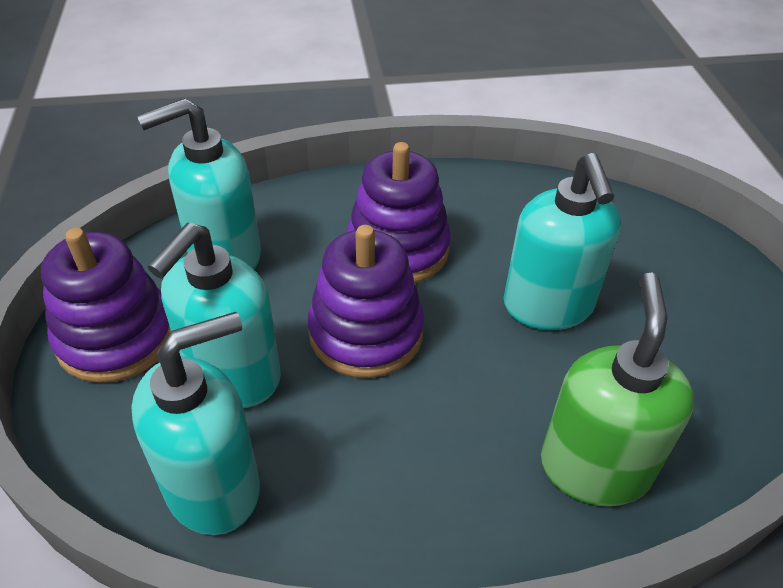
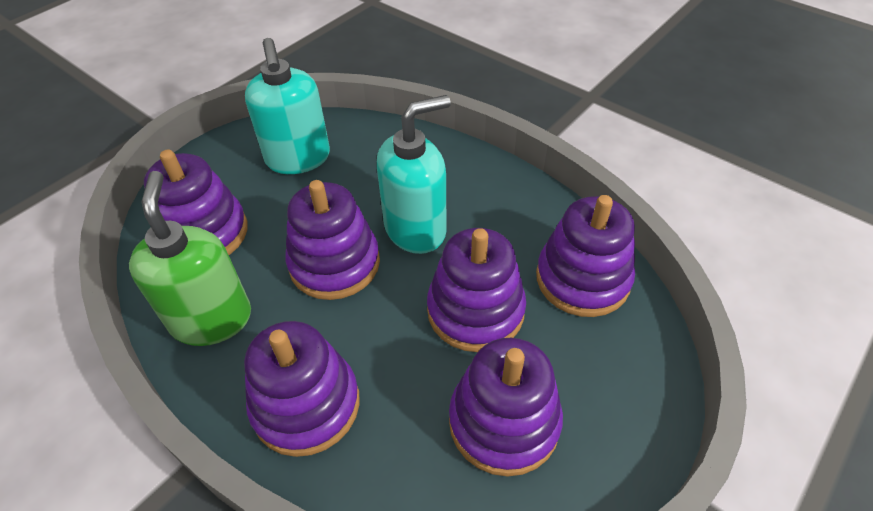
purple stacking toy: 3 -> 6
turquoise soap dispenser: 4 -> 2

